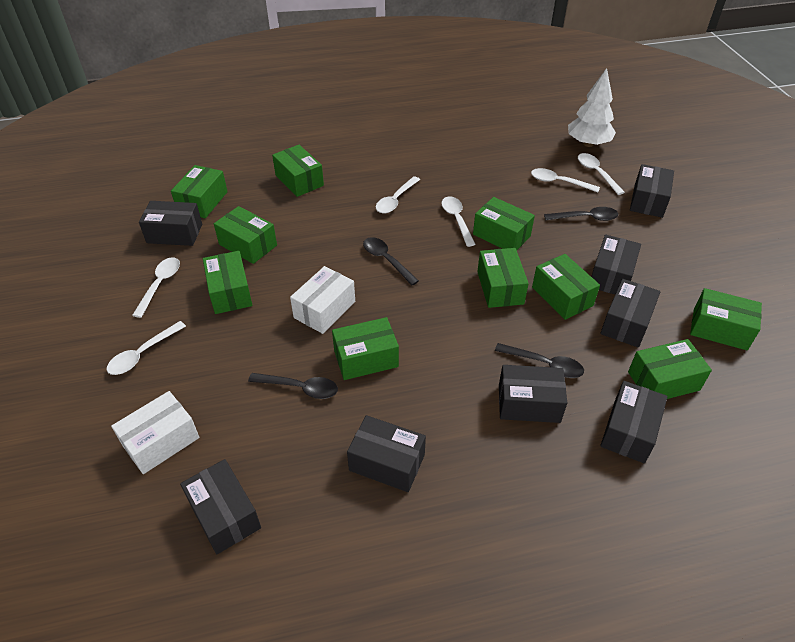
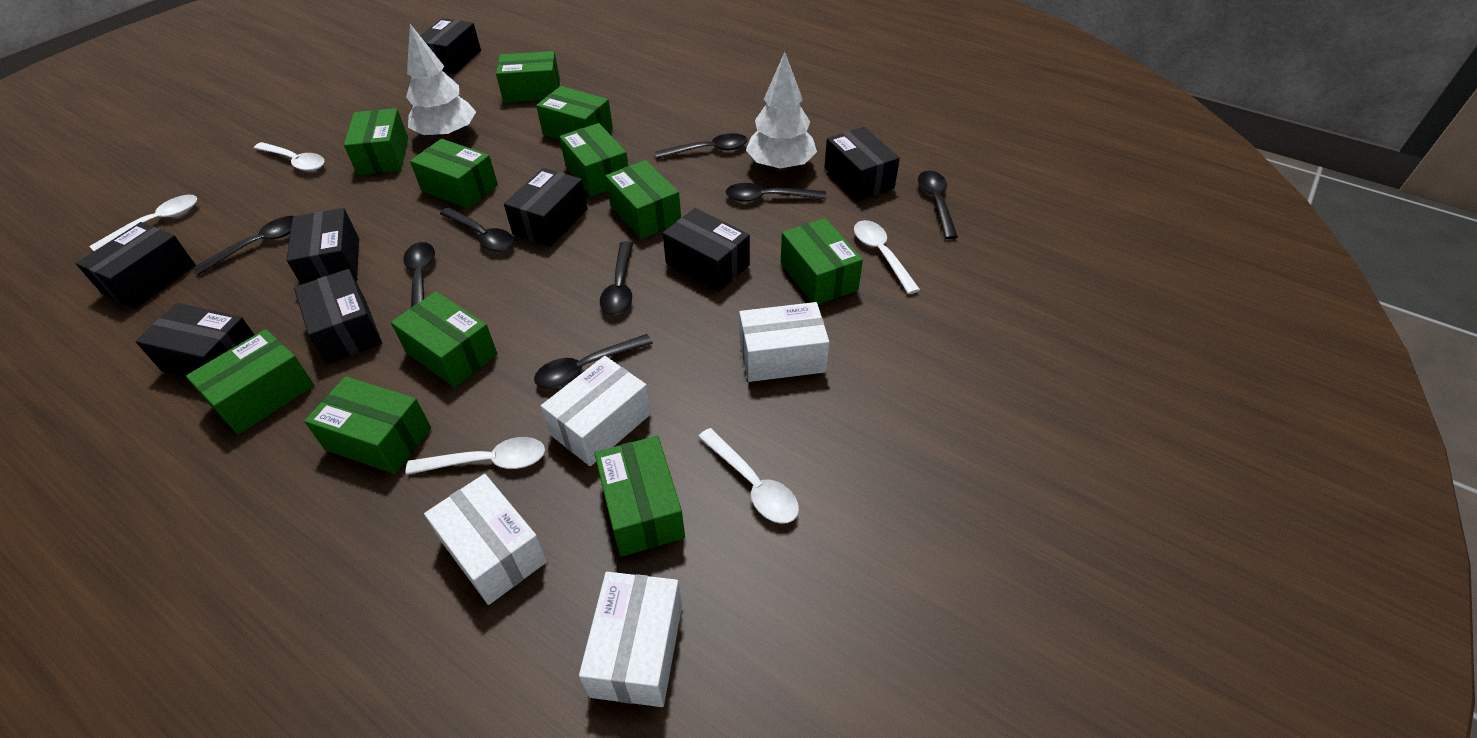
black spoon: 4 -> 8
green box: 10 -> 11
white box: 2 -> 4
white spoon: 6 -> 5
white tree: 1 -> 2

